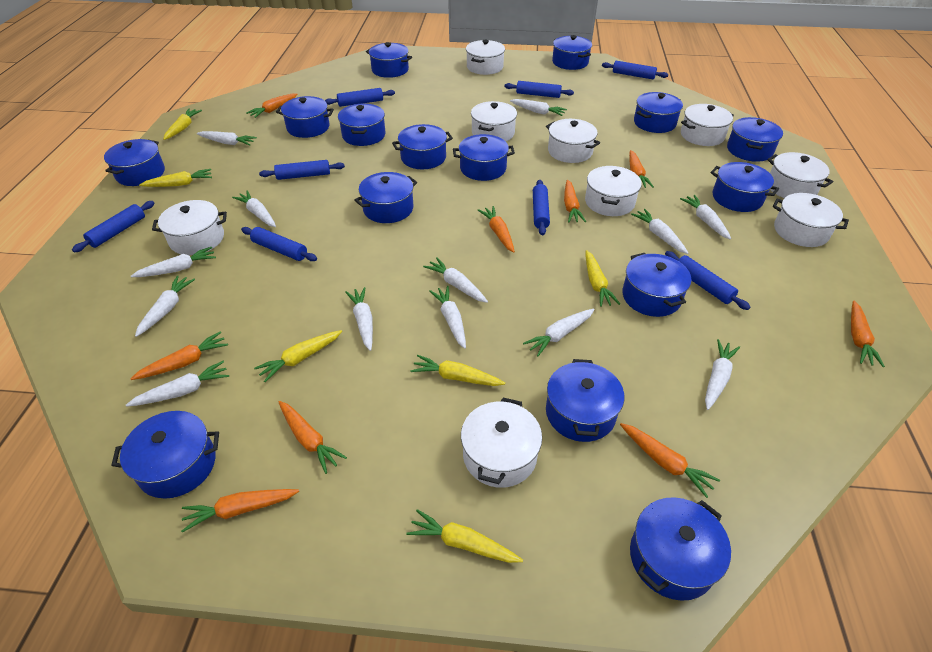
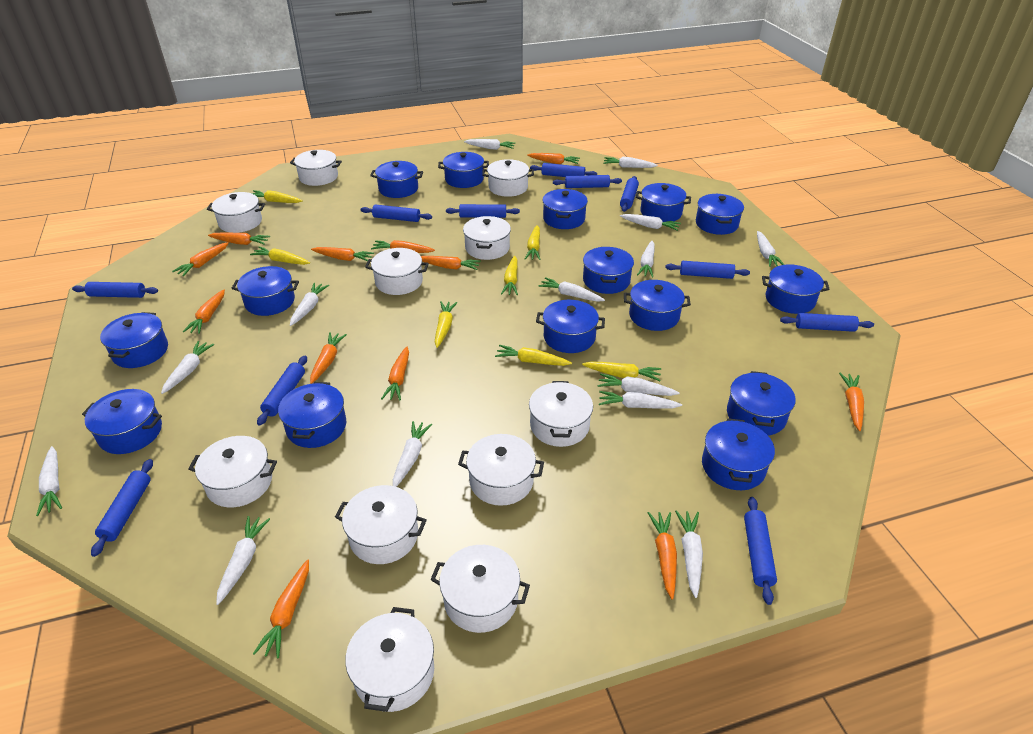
blue rolling pin: 8 -> 11
orange carrot: 9 -> 12
white carrot: 13 -> 14
white pot: 9 -> 11
yellow carrot: 6 -> 7

